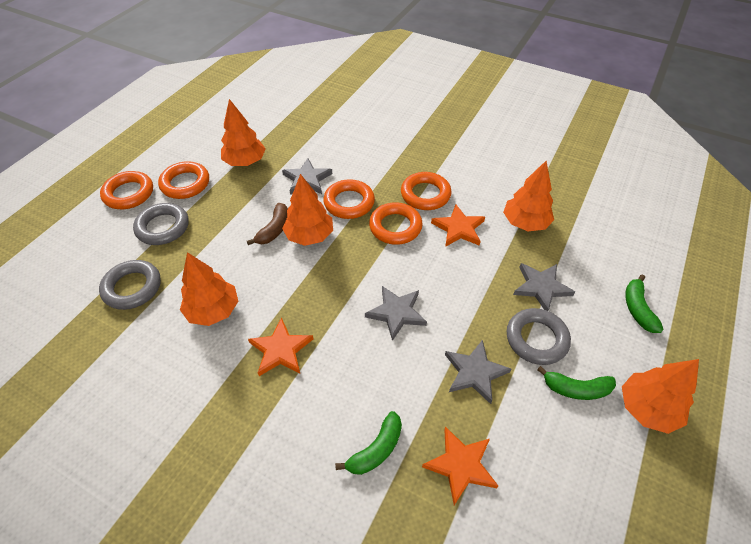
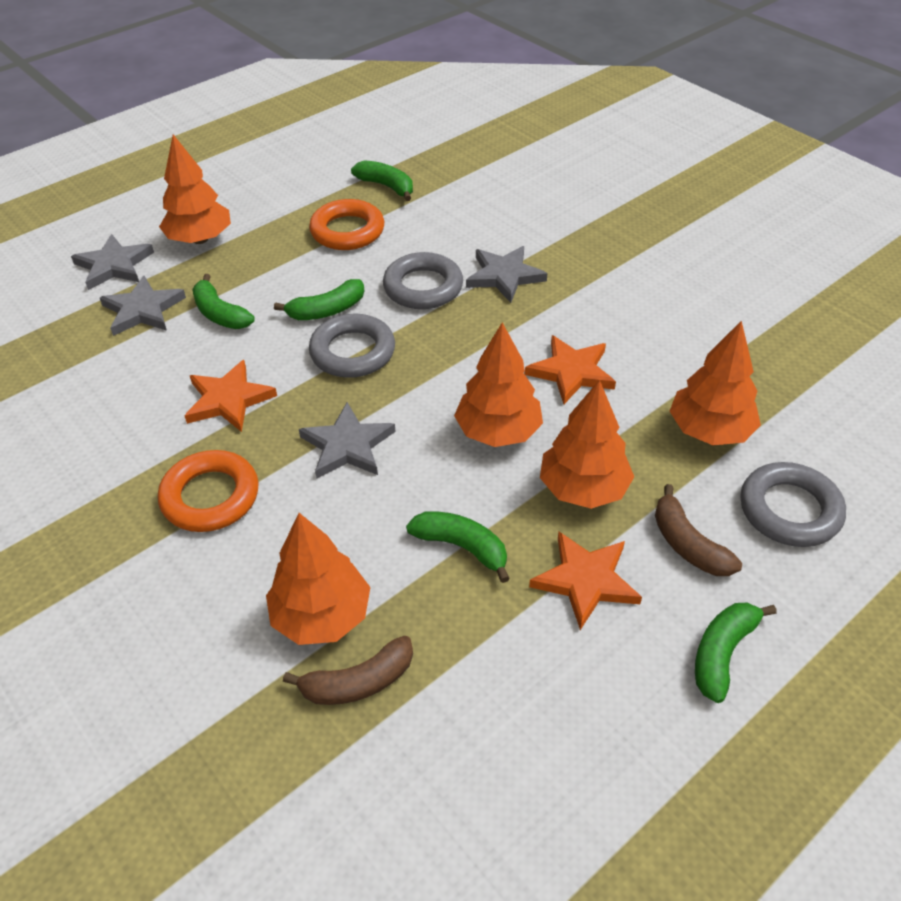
brown banana: 1 -> 2
green banana: 3 -> 5
orange ring: 5 -> 2

